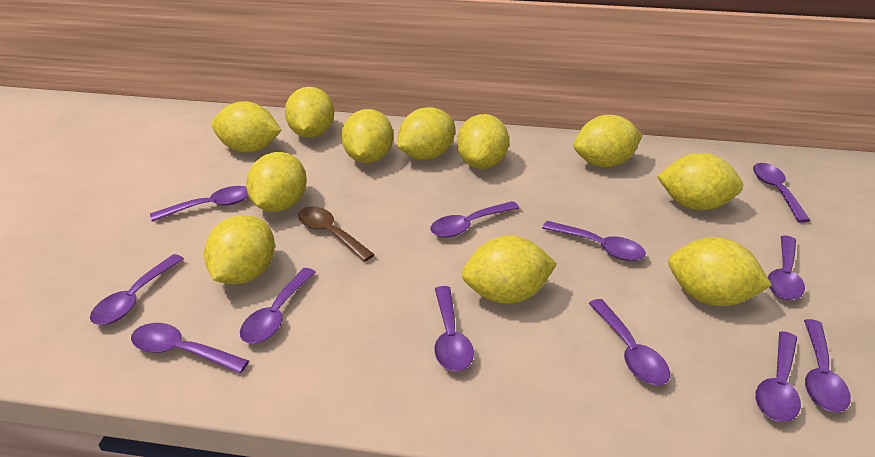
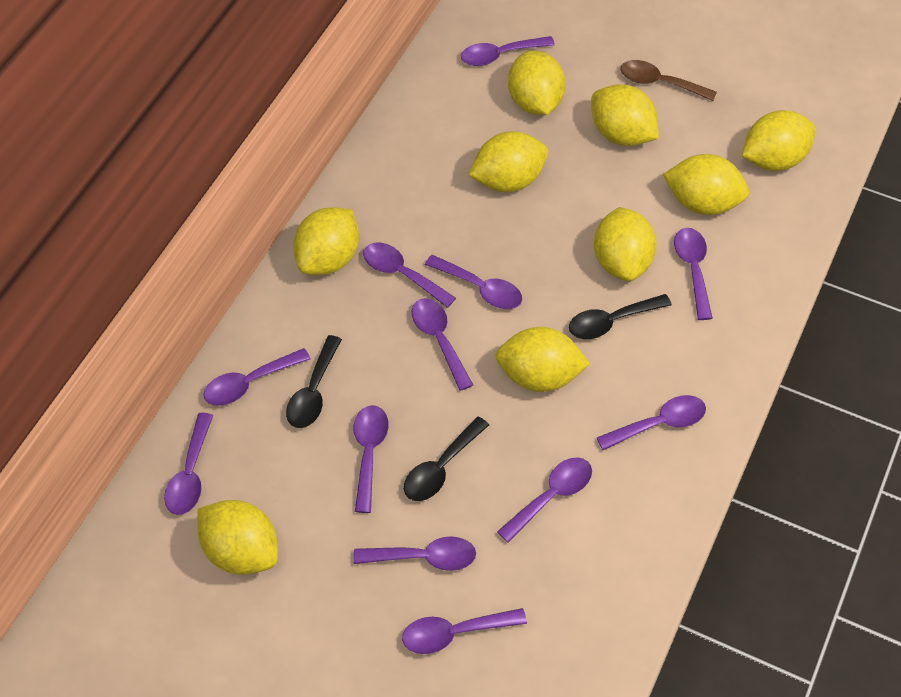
black spoon: 0 -> 3
yellow lemon: 11 -> 9

